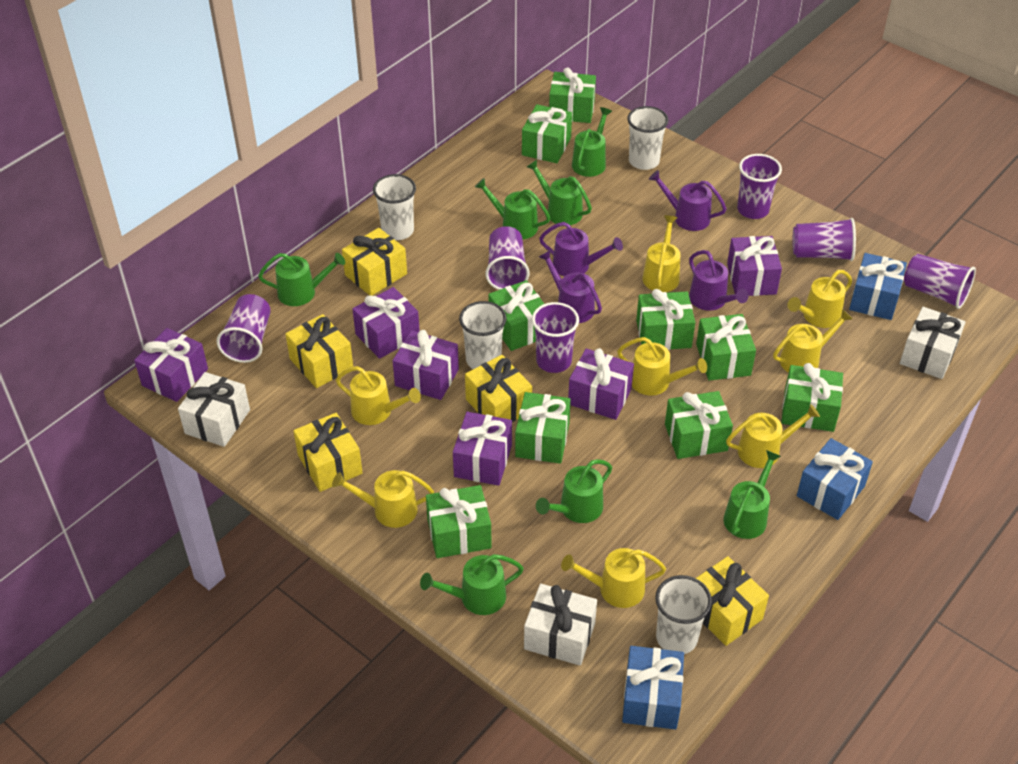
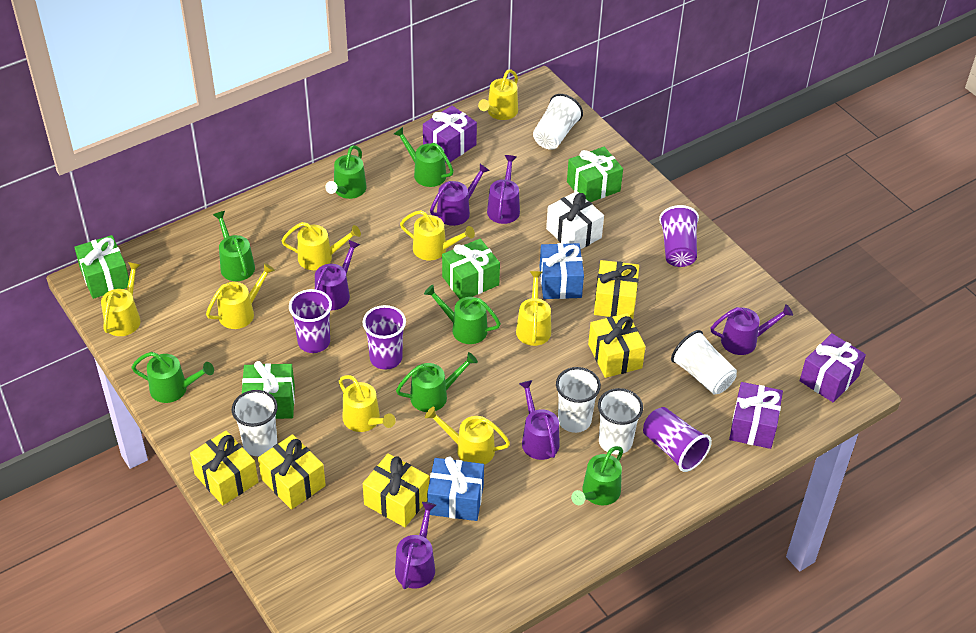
blue gift: 3 -> 2
green gift: 9 -> 4
purple cup: 6 -> 4
purple gift: 6 -> 3
purple watering can: 4 -> 6
white cup: 4 -> 5
white gift: 3 -> 1

